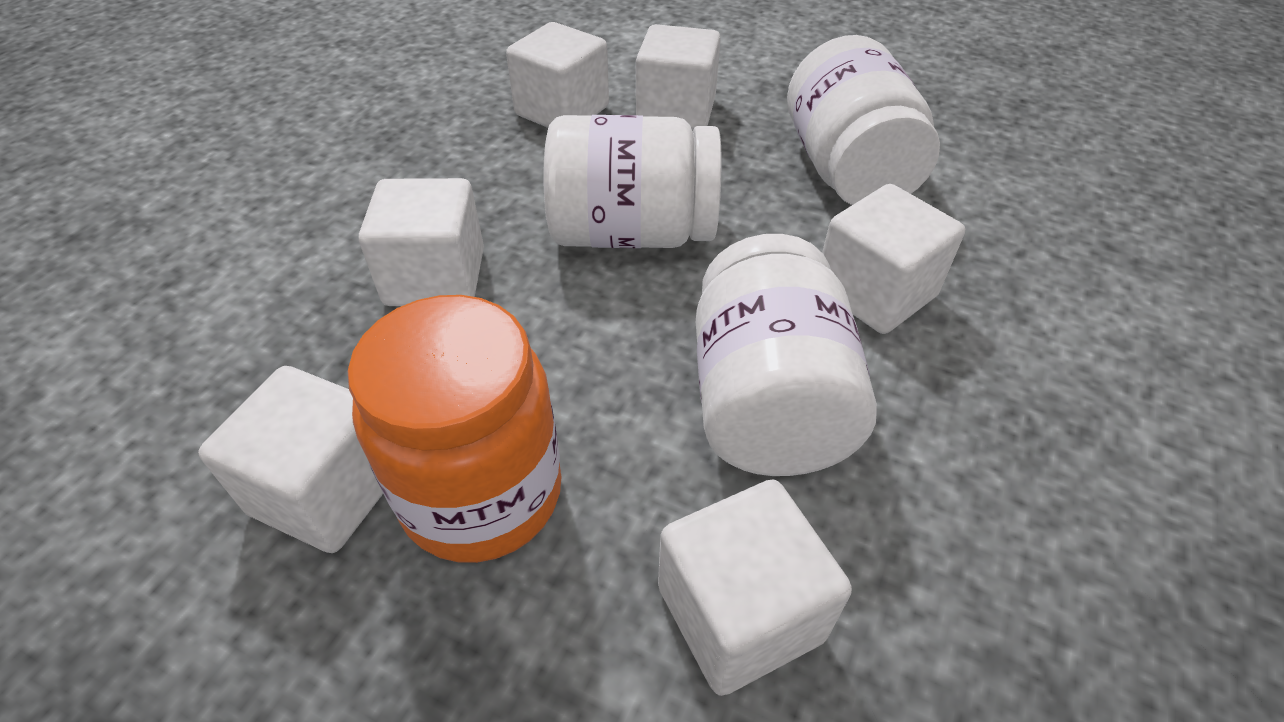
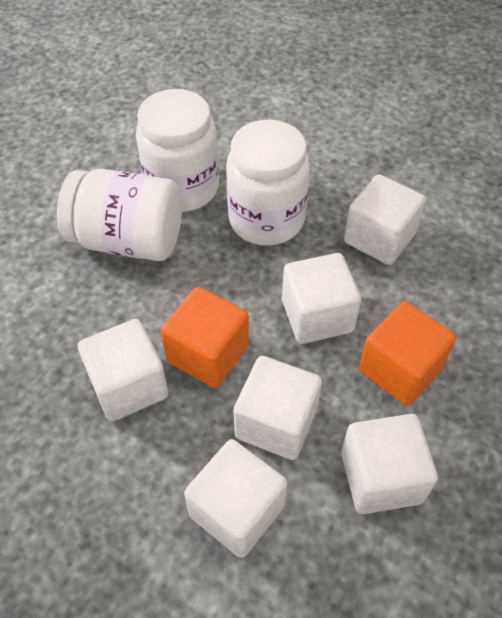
orange cube: 0 -> 2
orange jar: 1 -> 0

